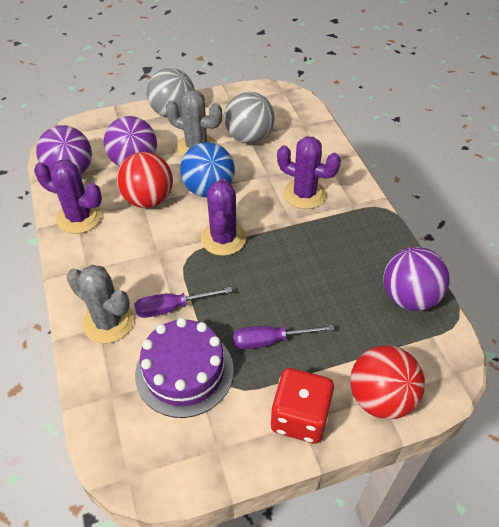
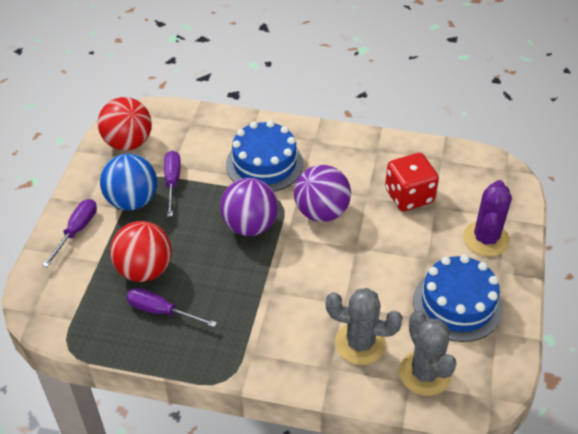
blue cake: 0 -> 2
grey ball: 2 -> 0
purple ball: 3 -> 2
purple cactus: 3 -> 1
purple cake: 1 -> 0
purple screwdriver: 2 -> 3

